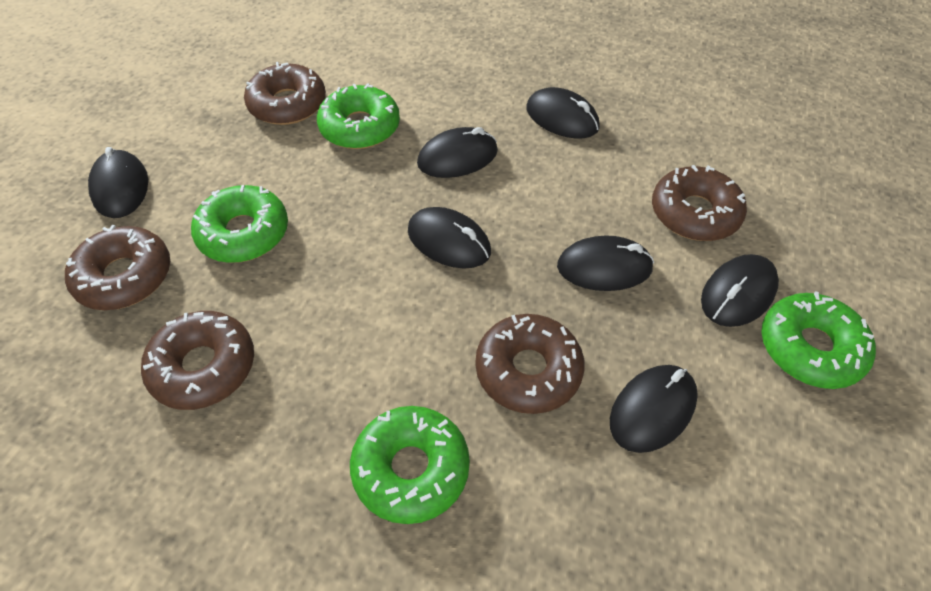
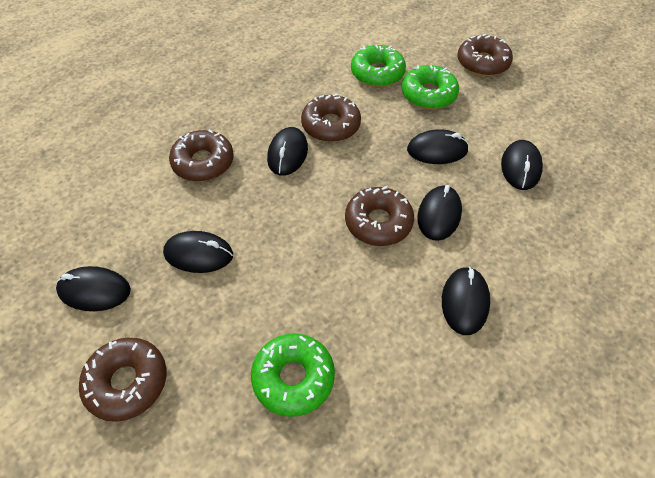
green donut: 4 -> 3

